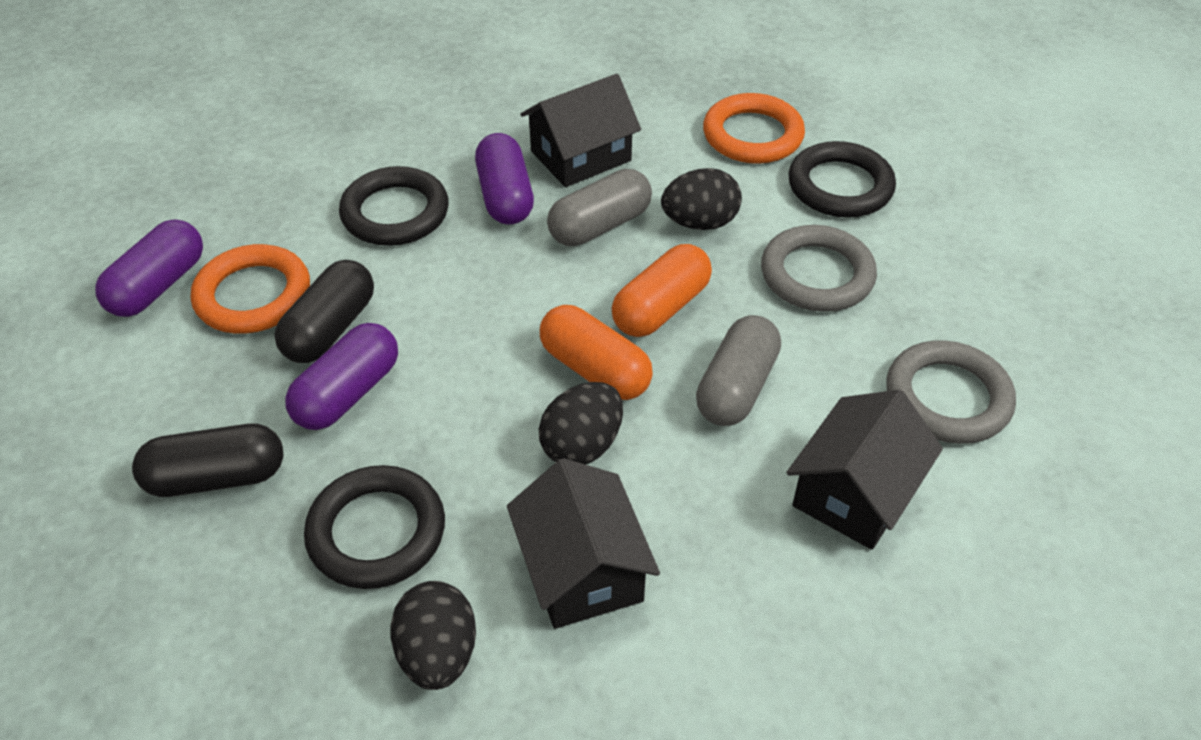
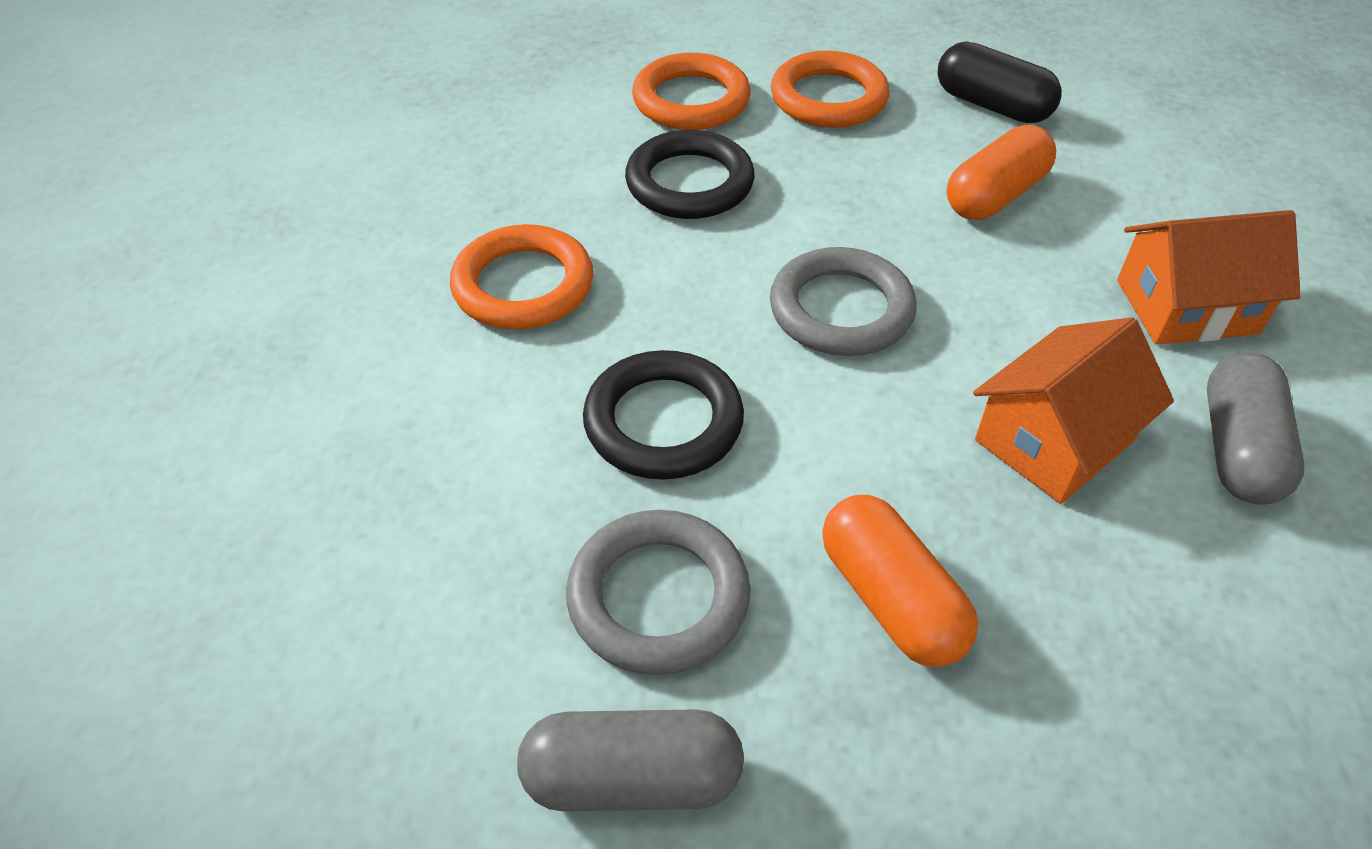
black capsule: 2 -> 1
black egg: 3 -> 0
black house: 3 -> 0
black ring: 3 -> 2
orange house: 0 -> 2
orange ring: 2 -> 3
purple capsule: 3 -> 0

